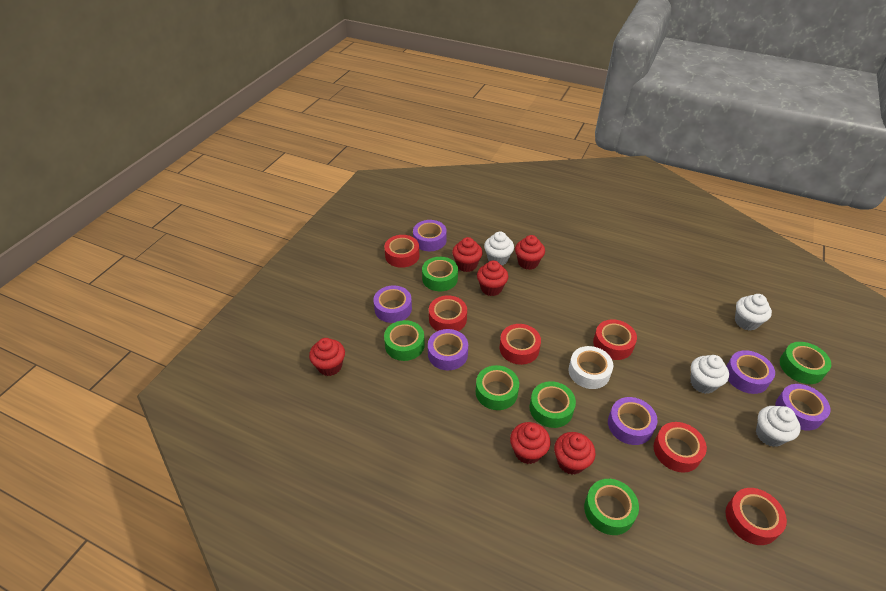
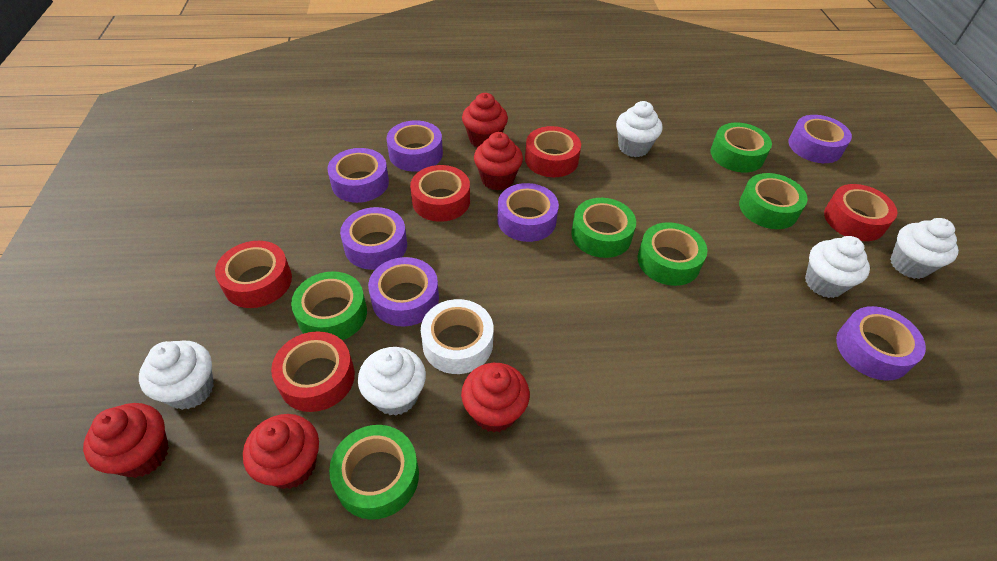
purple tape: 6 -> 7
red cupcake: 6 -> 5
red tape: 6 -> 5
white cupcake: 4 -> 5

